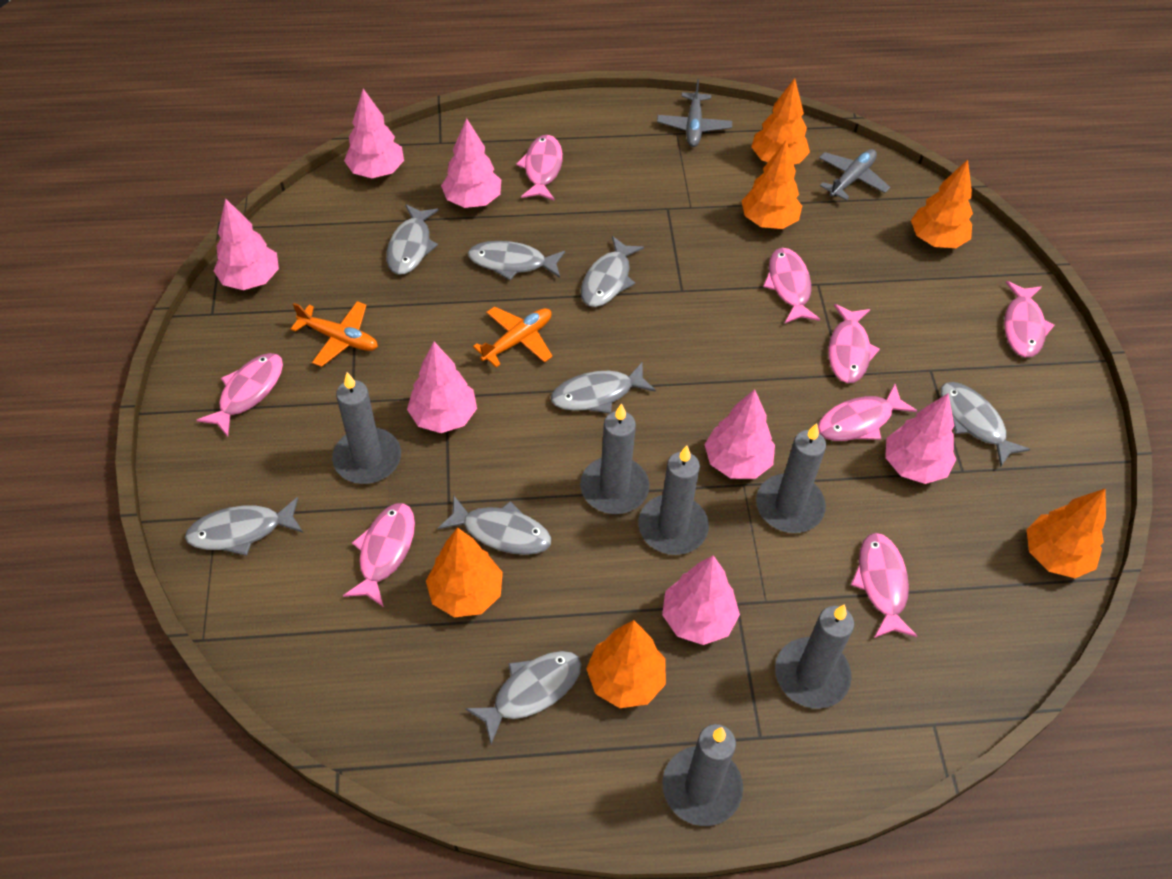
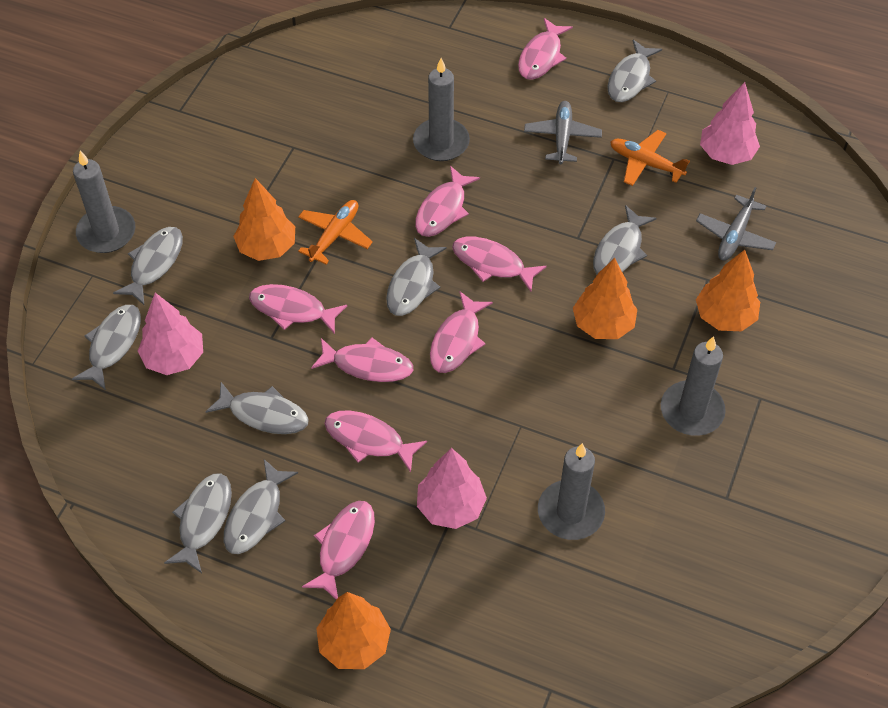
grey candle: 6 -> 4
orange tree: 6 -> 4
pink tree: 7 -> 3

